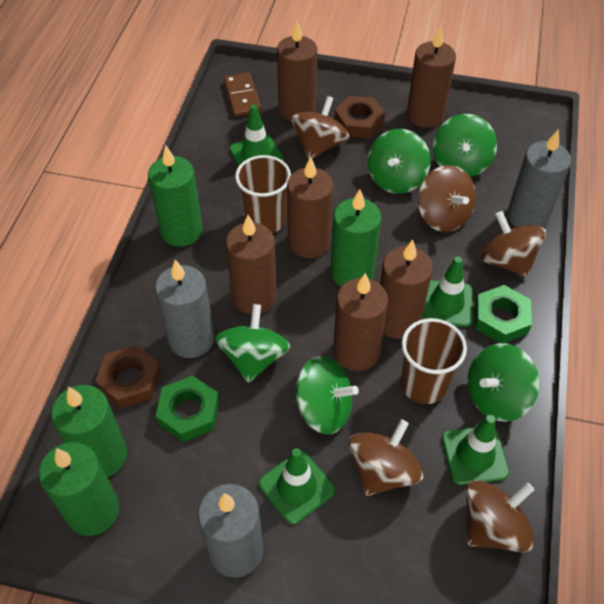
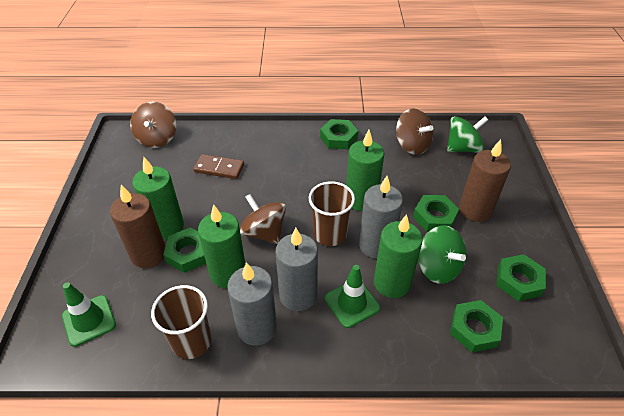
brown candle: 6 -> 2
brown nut: 2 -> 0
brown spinning top: 5 -> 3
green nut: 2 -> 5
green spinning top: 5 -> 2
green traffic cone: 4 -> 2

